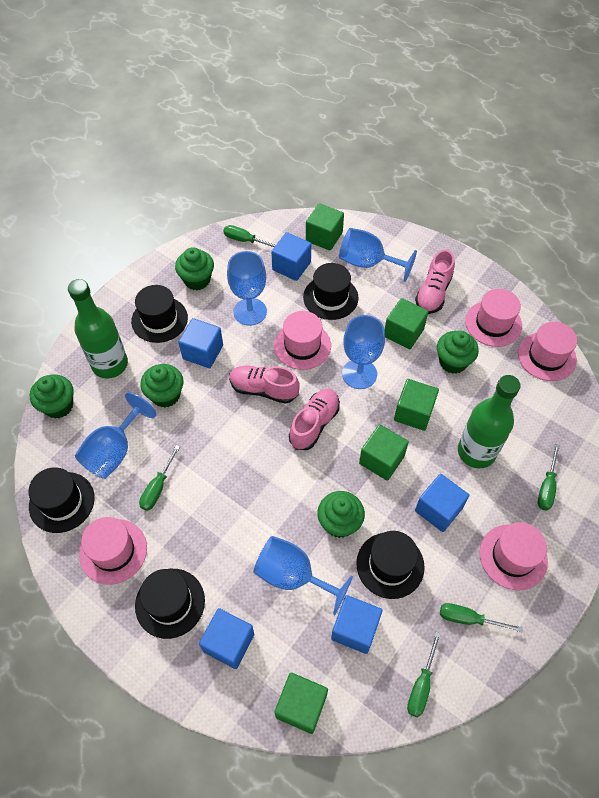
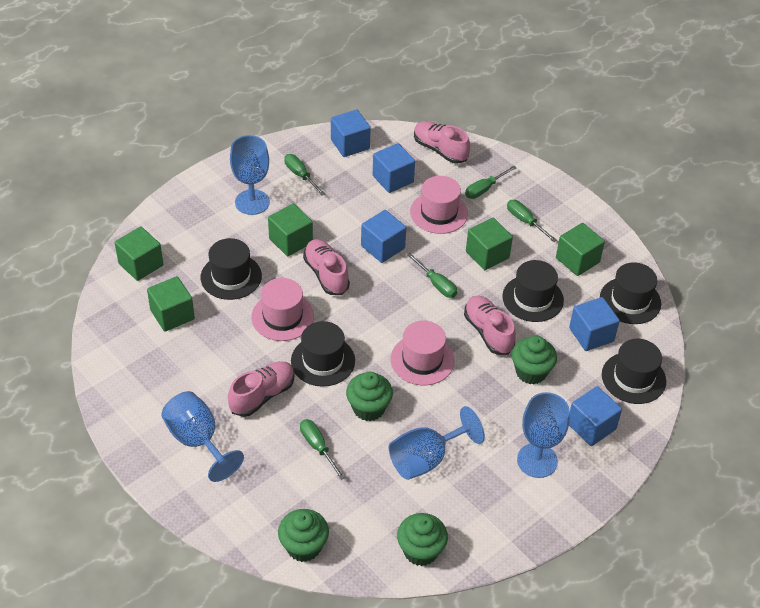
blue goblet: 5 -> 4
green bottle: 2 -> 0
green cupcake: 5 -> 4
pink hat: 5 -> 3
pink shoe: 3 -> 4

